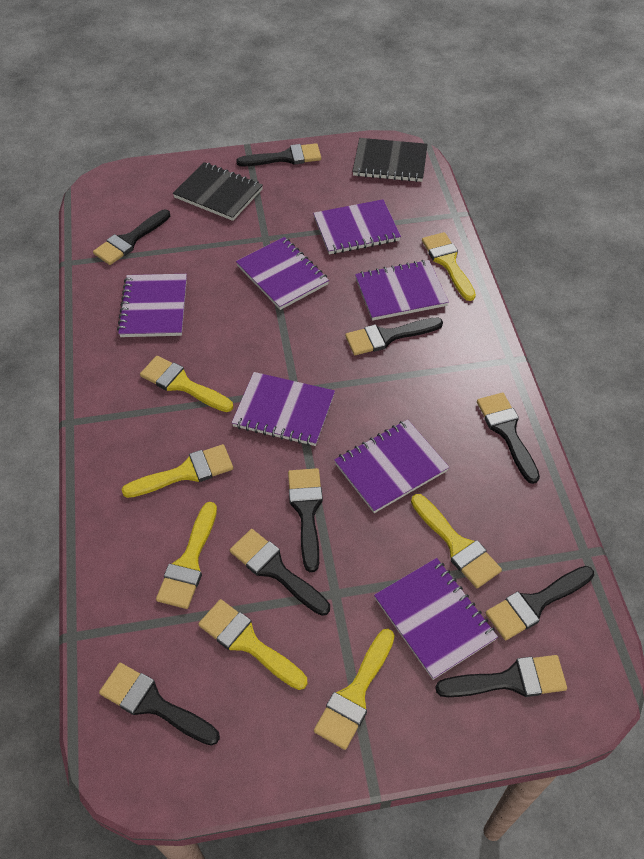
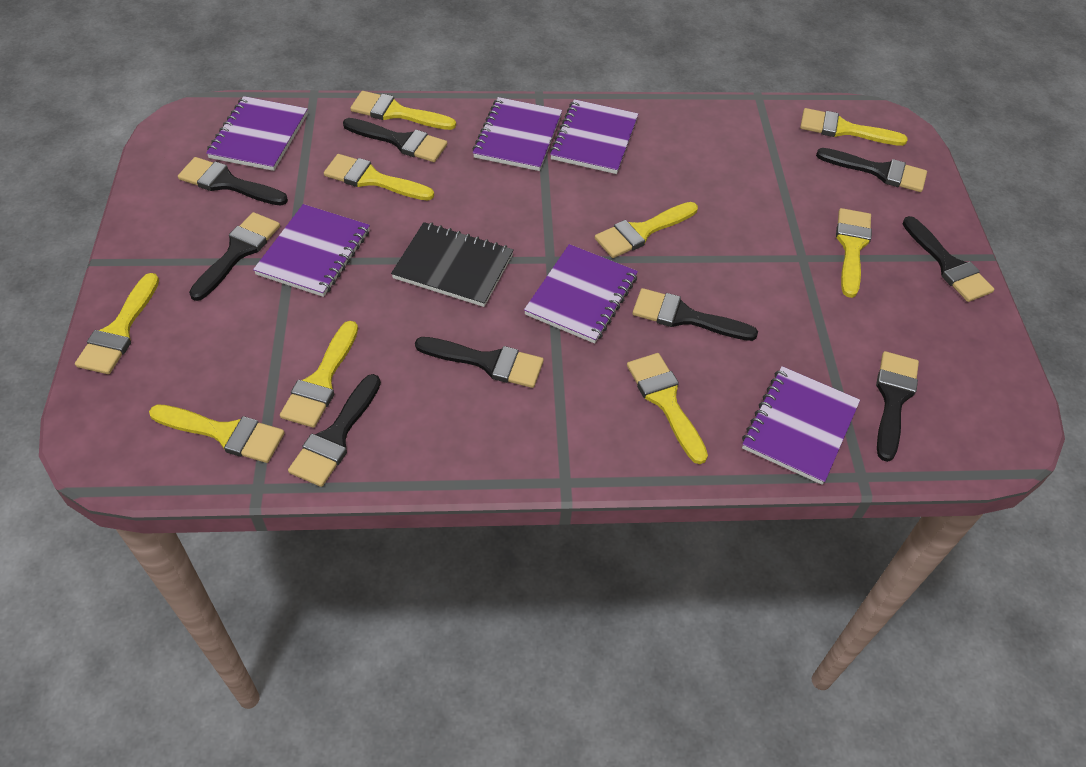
black notebook: 2 -> 1
purple notebook: 7 -> 6
yellow brush: 7 -> 9

